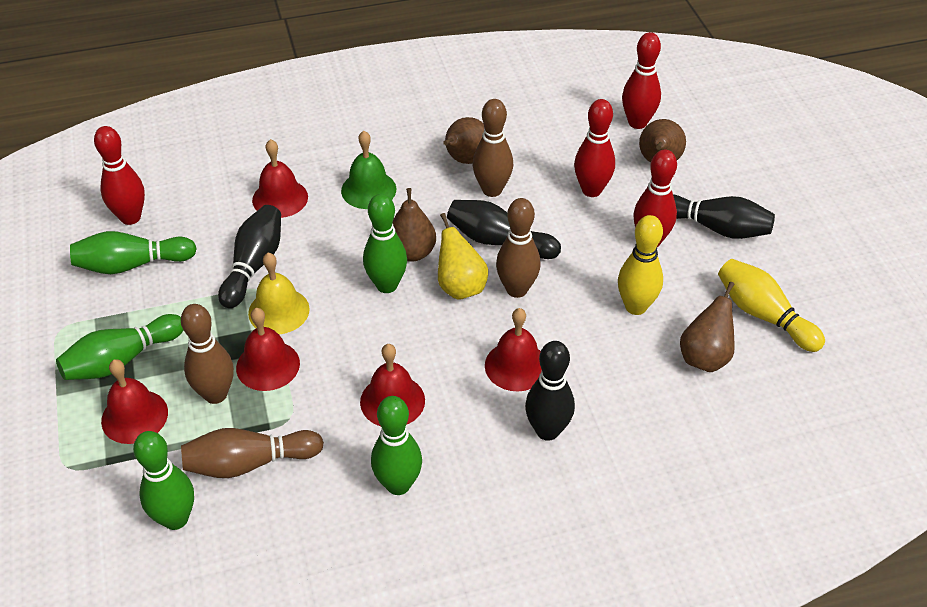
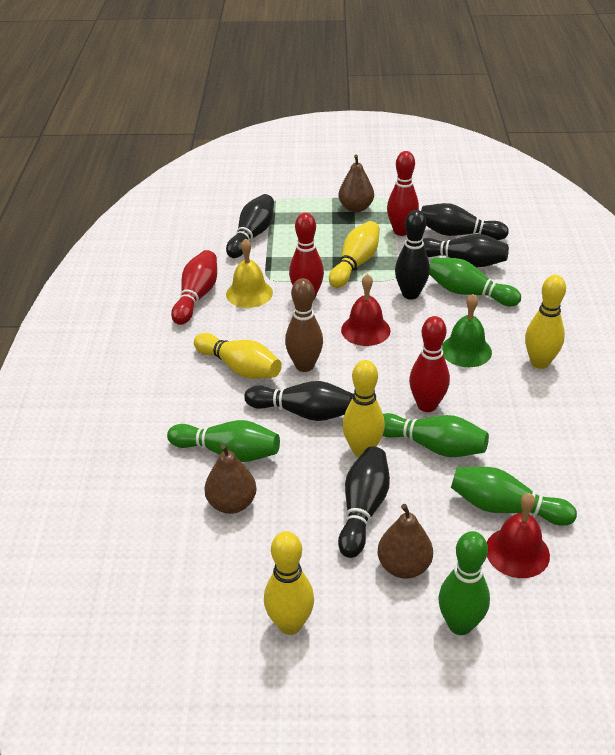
black bowling pin: 4 -> 6
brown bowling pin: 4 -> 1
brown pear: 4 -> 3
red bell: 5 -> 2
yellow bowling pin: 2 -> 5
yellow pear: 1 -> 0

